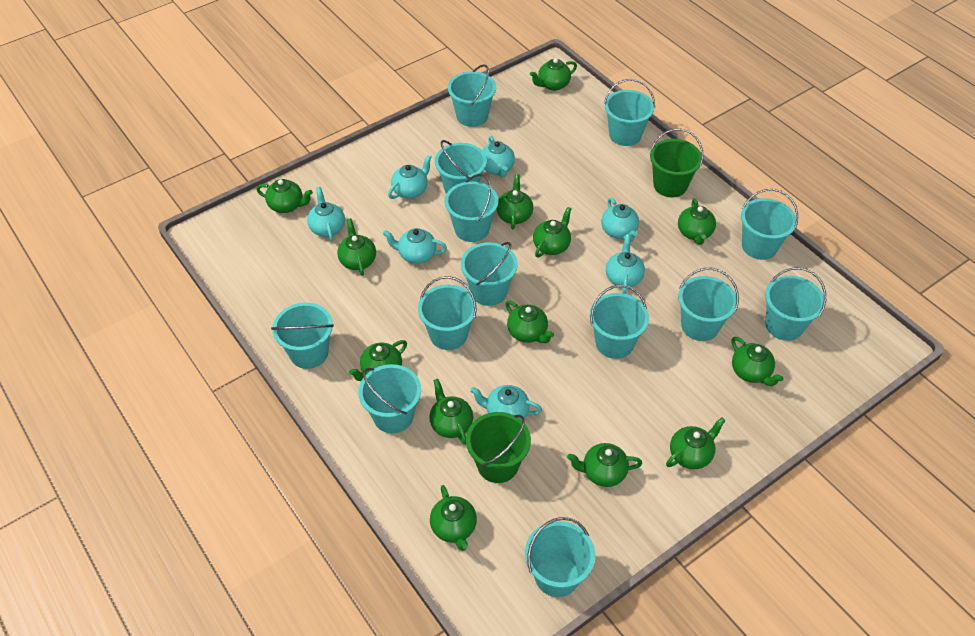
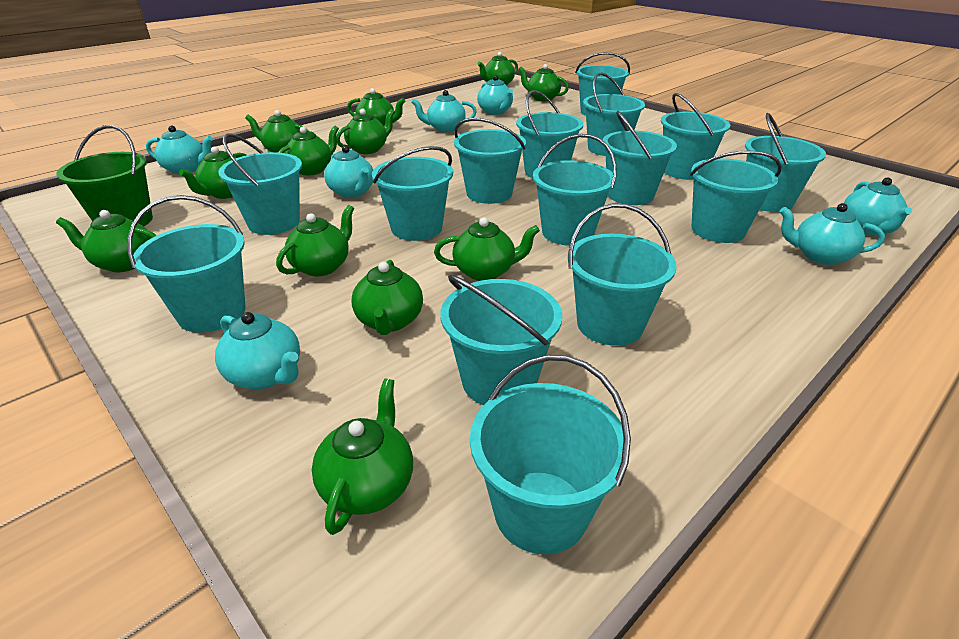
green bucket: 2 -> 1
green teapot: 13 -> 12
turquoise bucket: 13 -> 15

